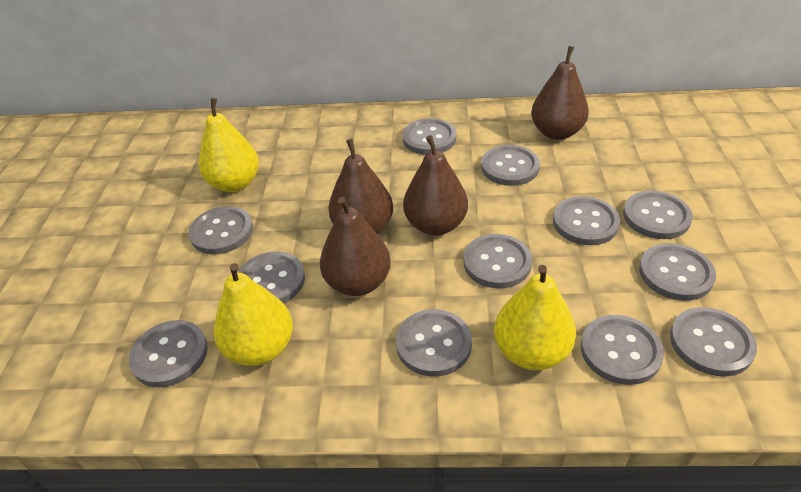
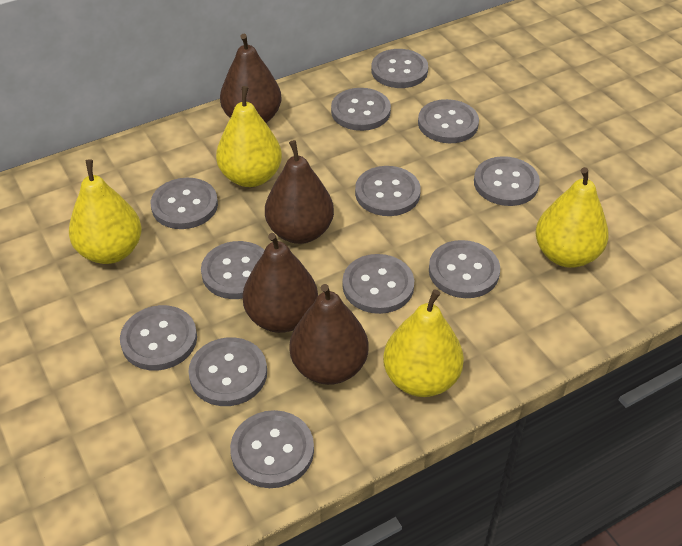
yellow pear: 3 -> 4

